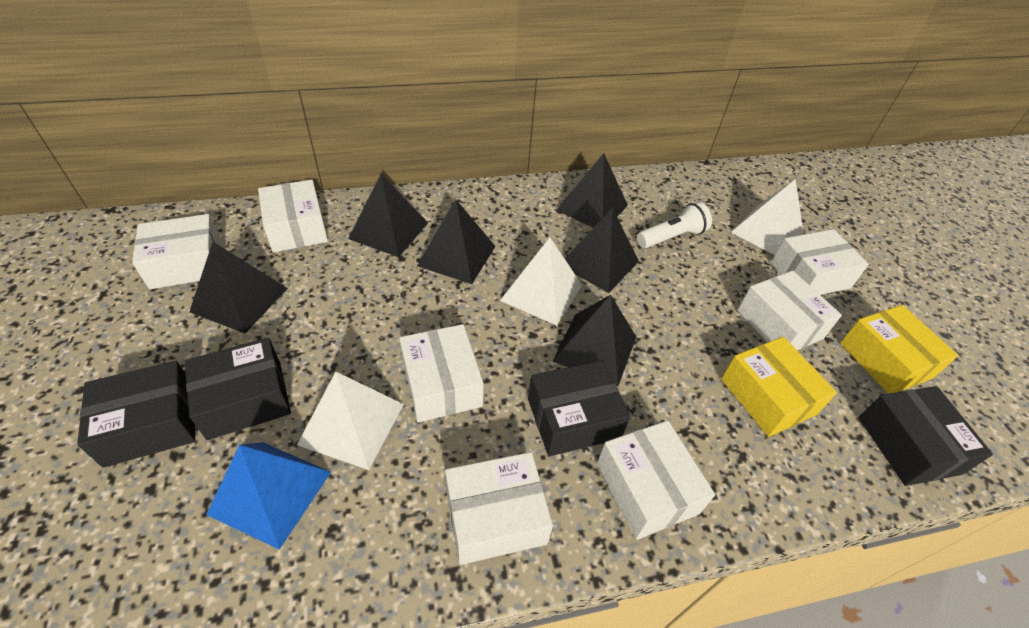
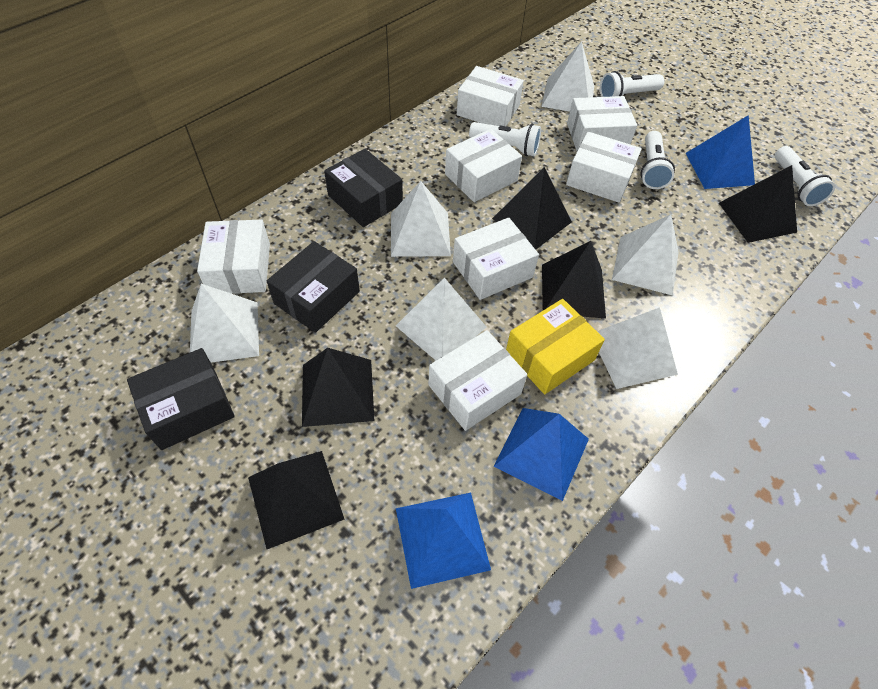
black box: 4 -> 3
black pyramid: 6 -> 5
blue pyramid: 1 -> 3
white flashlight: 1 -> 4
white pyramid: 3 -> 6
yellow box: 2 -> 1

